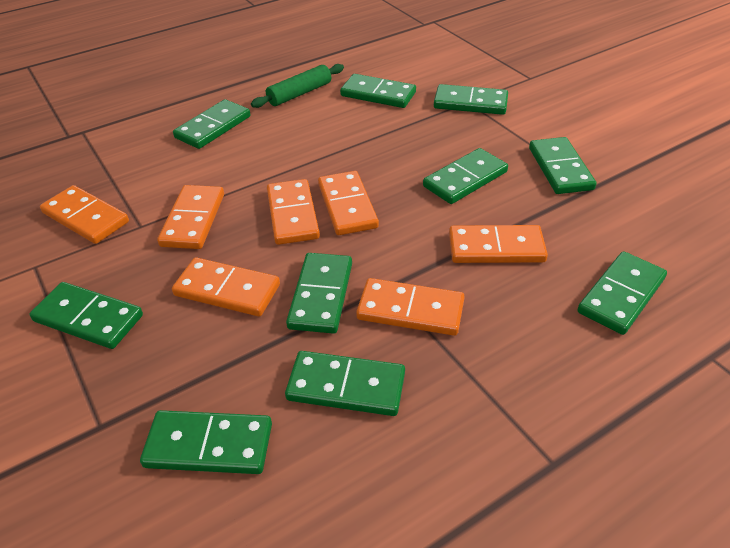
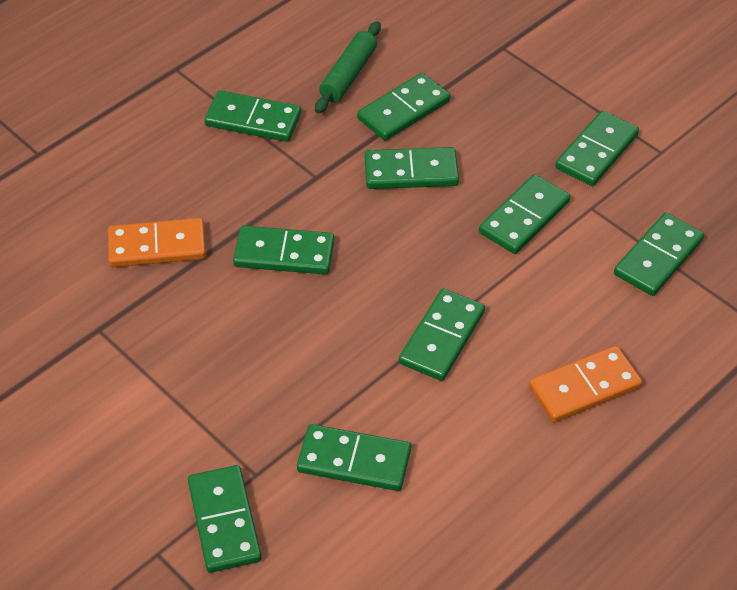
orange domino: 7 -> 2

